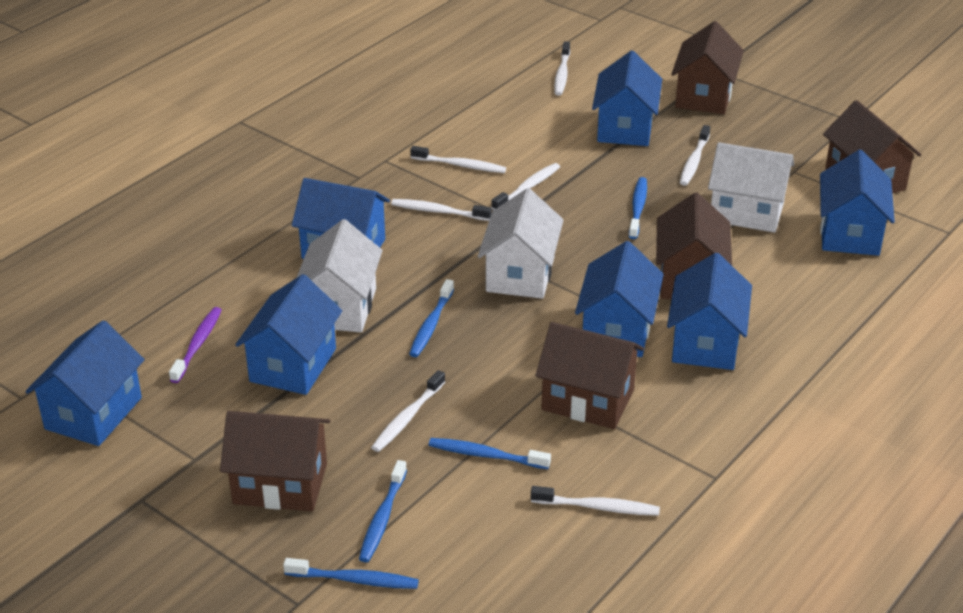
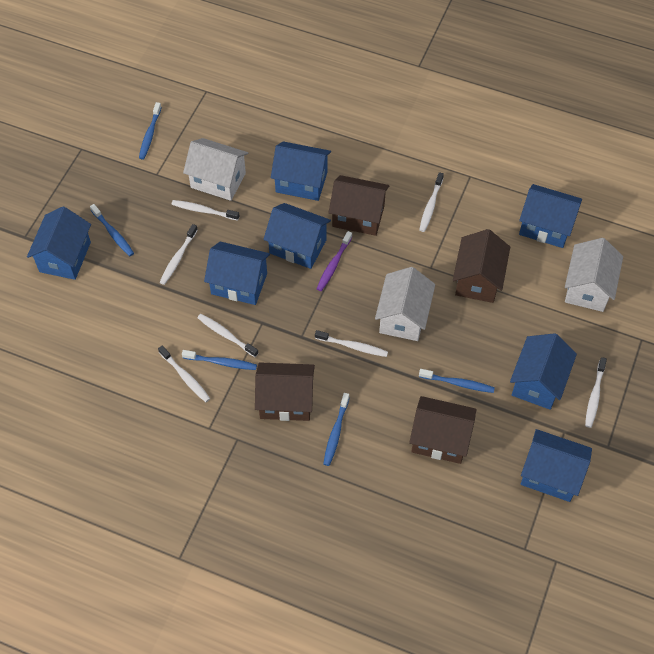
brown house: 5 -> 4

